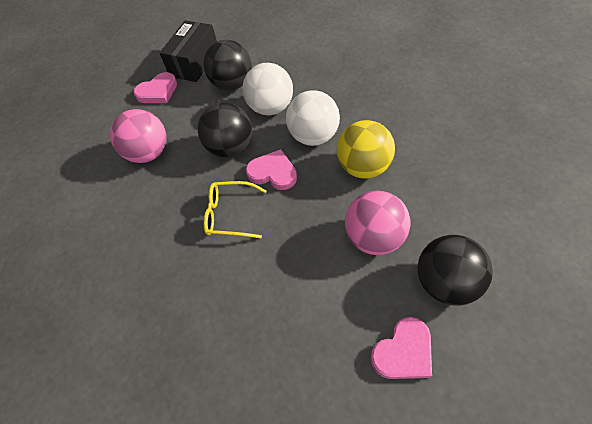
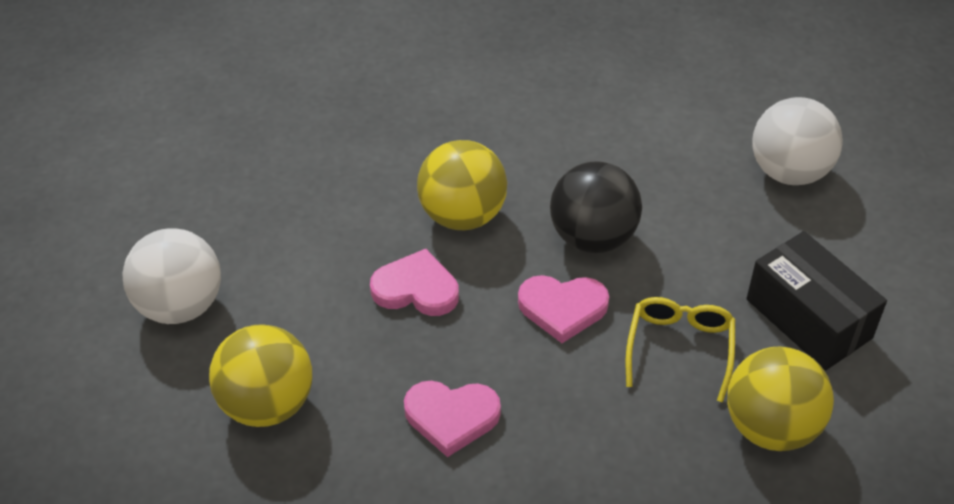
black ball: 3 -> 1
pink ball: 2 -> 0
yellow ball: 1 -> 3

